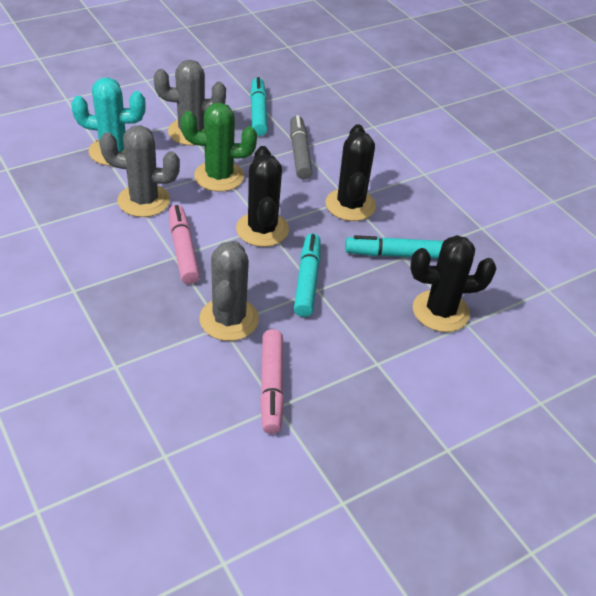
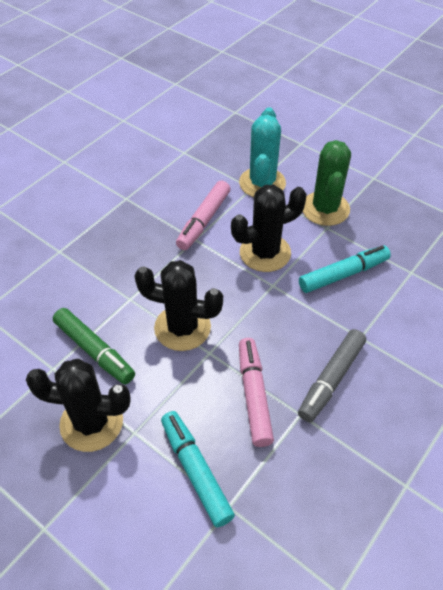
green marker: 0 -> 1
grey cactus: 3 -> 0
turquoise marker: 3 -> 2

